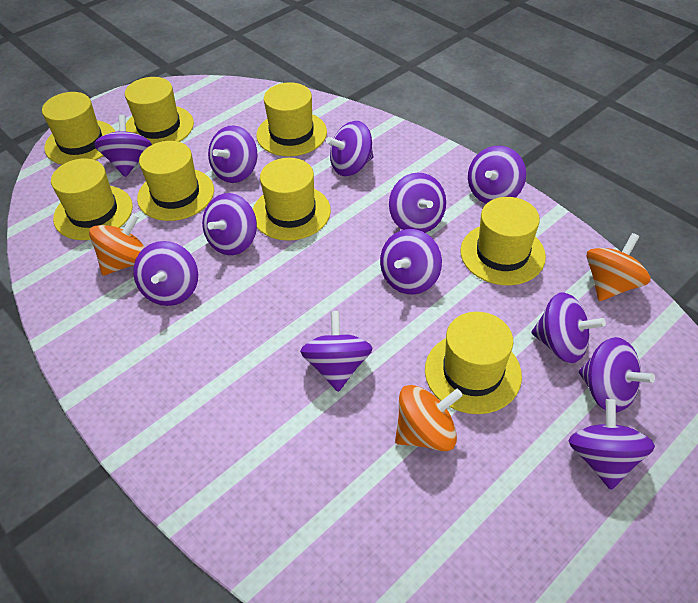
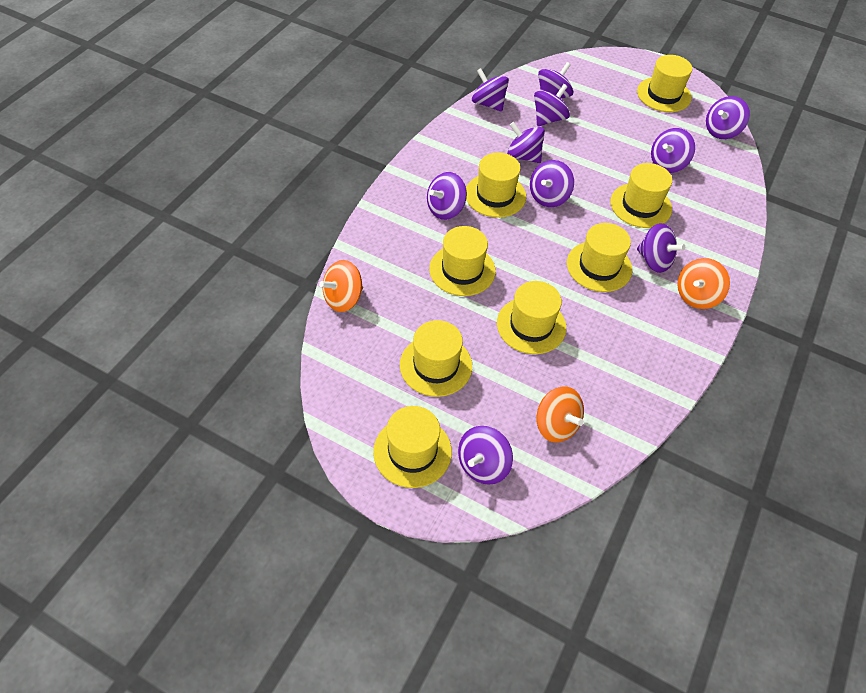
purple spinning top: 12 -> 10

